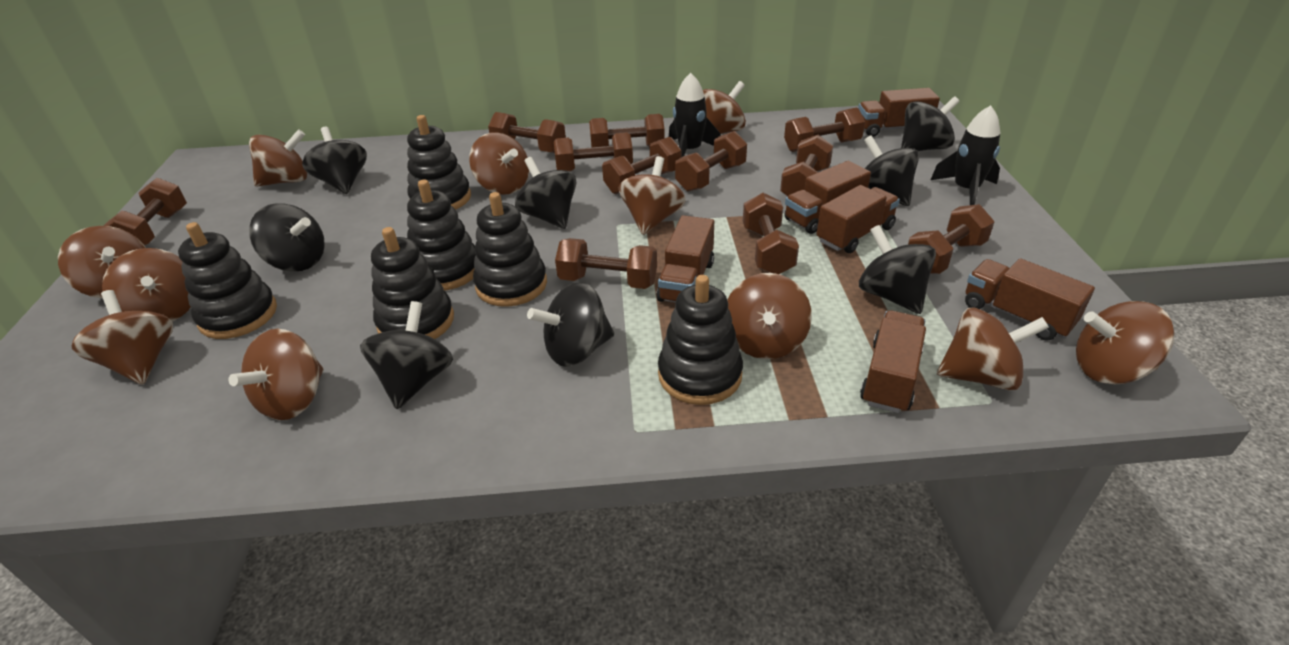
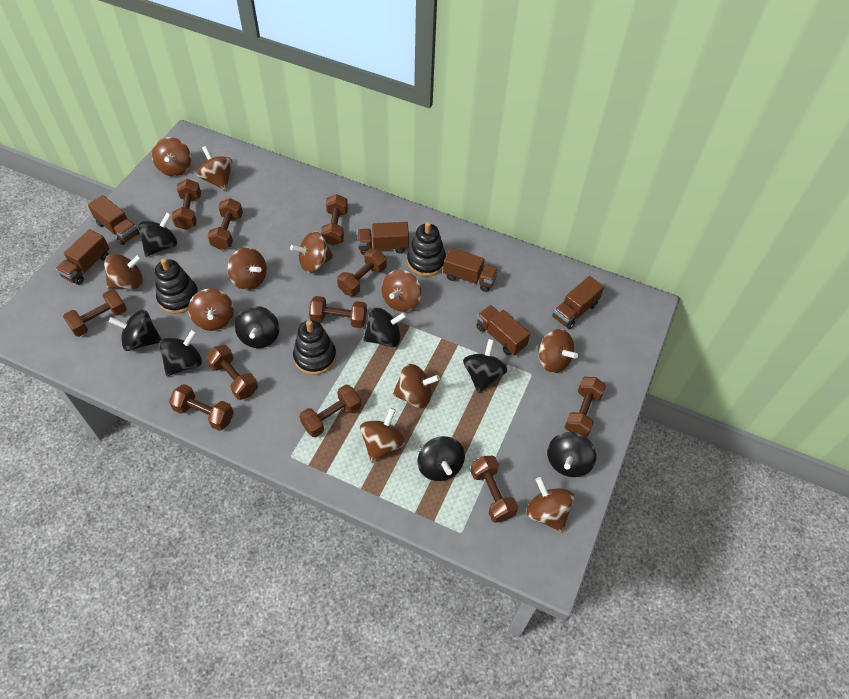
black rocket: 2 -> 0
black stacking toy: 6 -> 3

